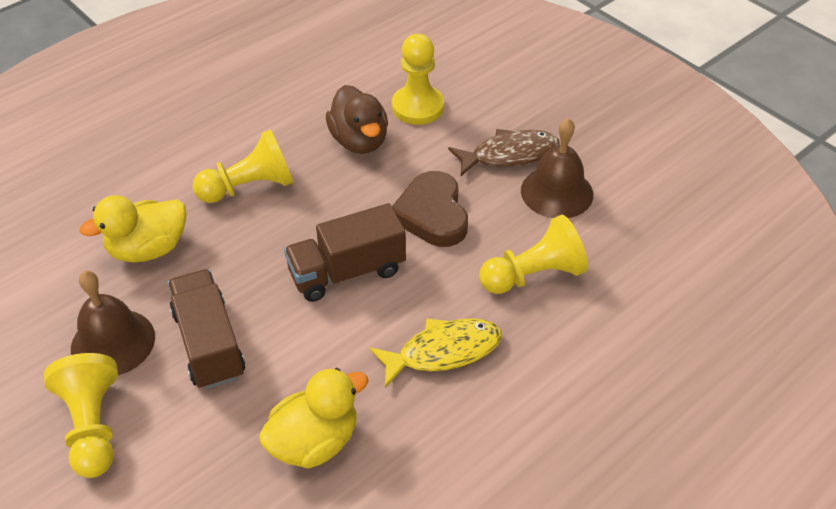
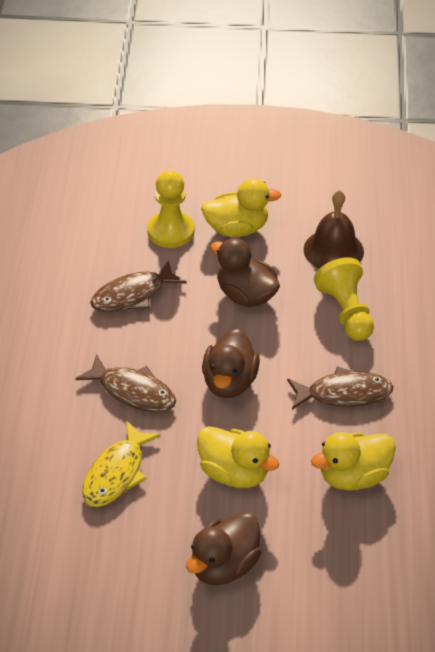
brown bell: 2 -> 1
brown duck: 1 -> 3
brown fish: 1 -> 3
brown heart: 1 -> 0
brown truck: 2 -> 0
yellow duck: 2 -> 3
yellow pawn: 4 -> 2

